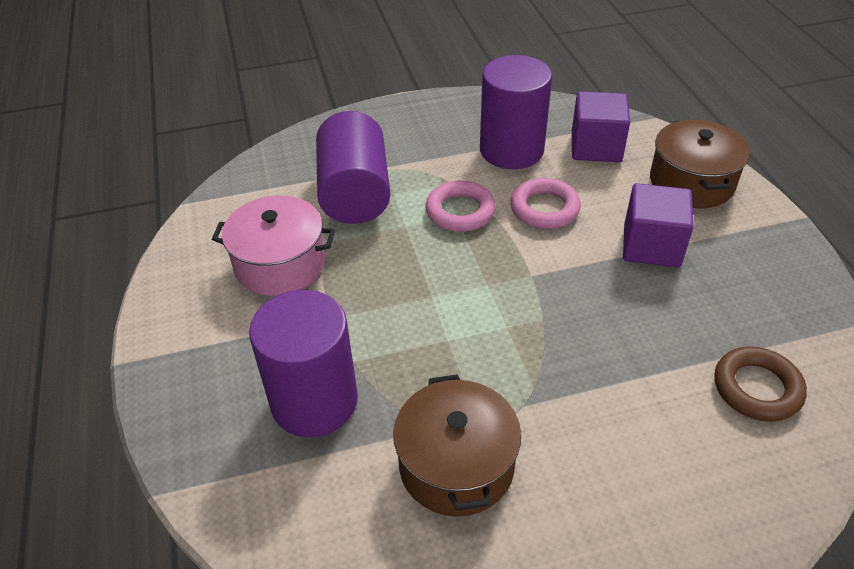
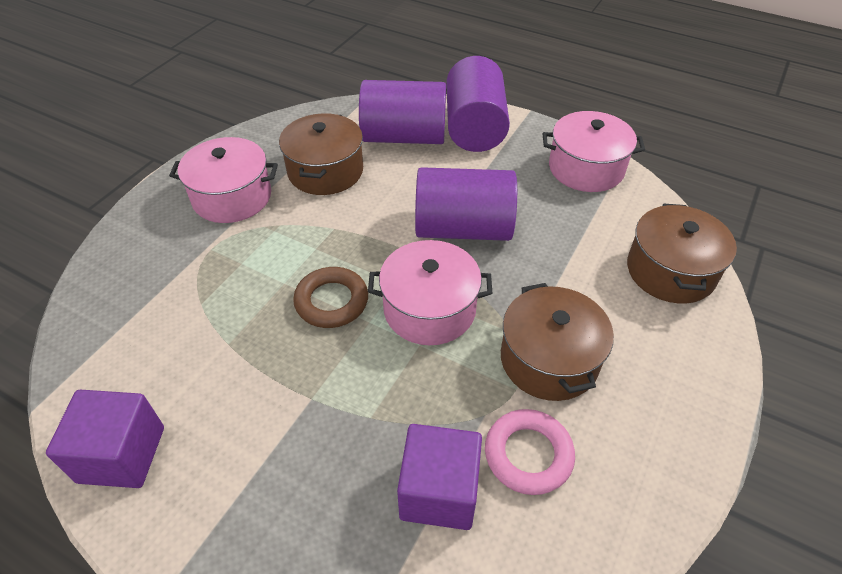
brown pot: 2 -> 3
pink pot: 1 -> 3
pink ring: 2 -> 1

